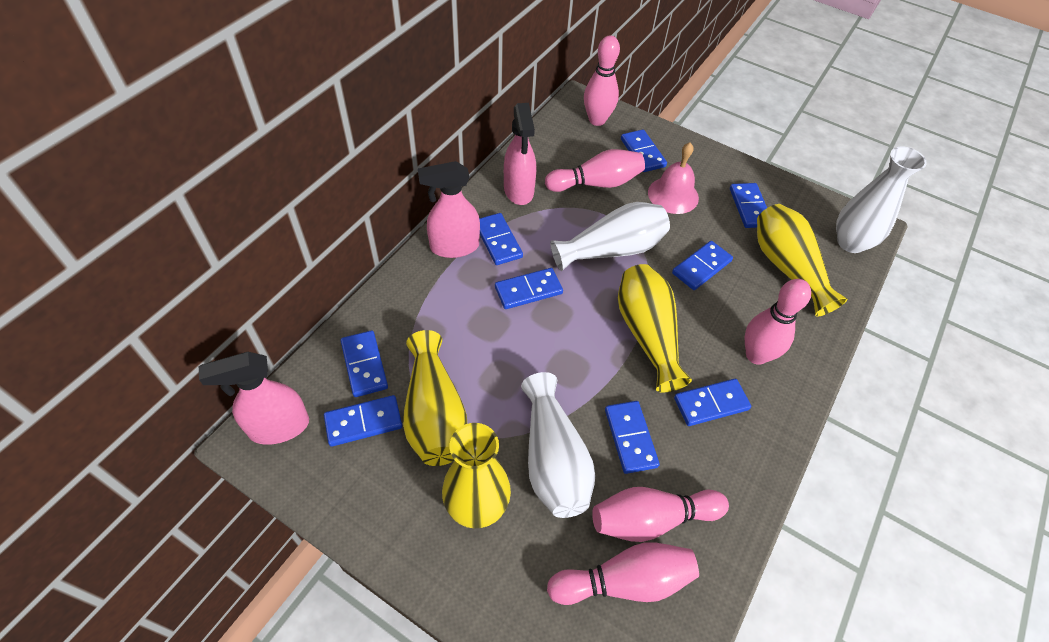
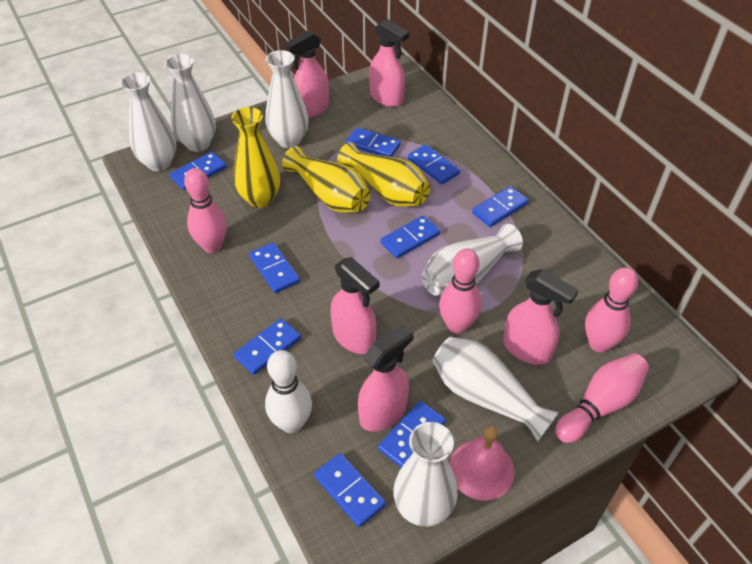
pink bowling pin: 5 -> 4
pink spray bottle: 3 -> 5
white bowling pin: 0 -> 1
white vase: 3 -> 6
yellow vase: 4 -> 3

